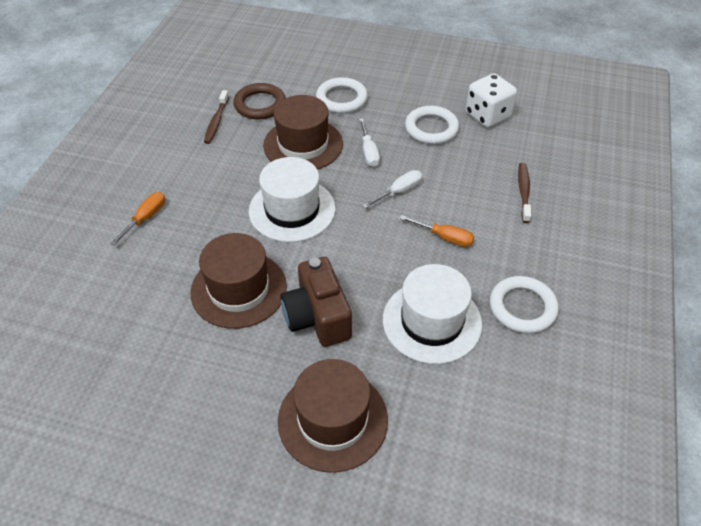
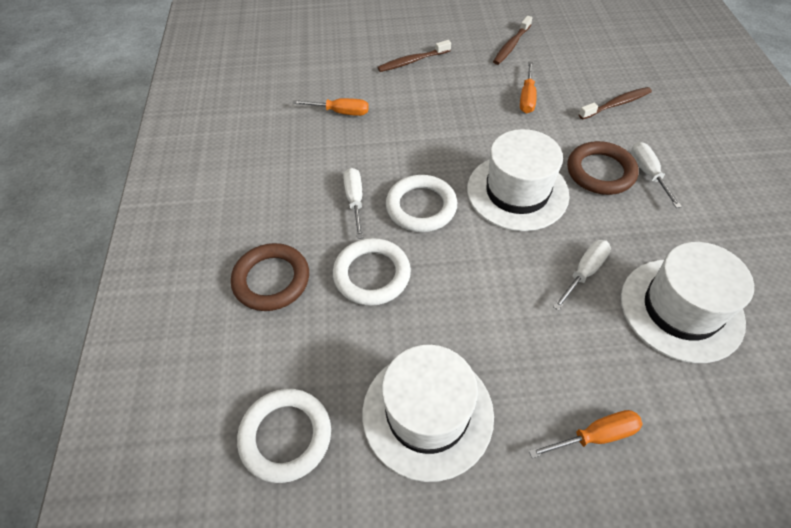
brown camera: 1 -> 0
brown hat: 3 -> 0
brown ring: 1 -> 2
brown toothbrush: 2 -> 3
orange screwdriver: 2 -> 3
white dice: 1 -> 0
white hat: 2 -> 3
white screwdriver: 2 -> 3

